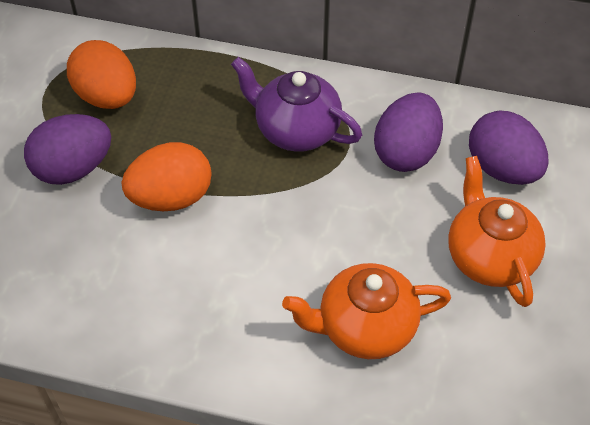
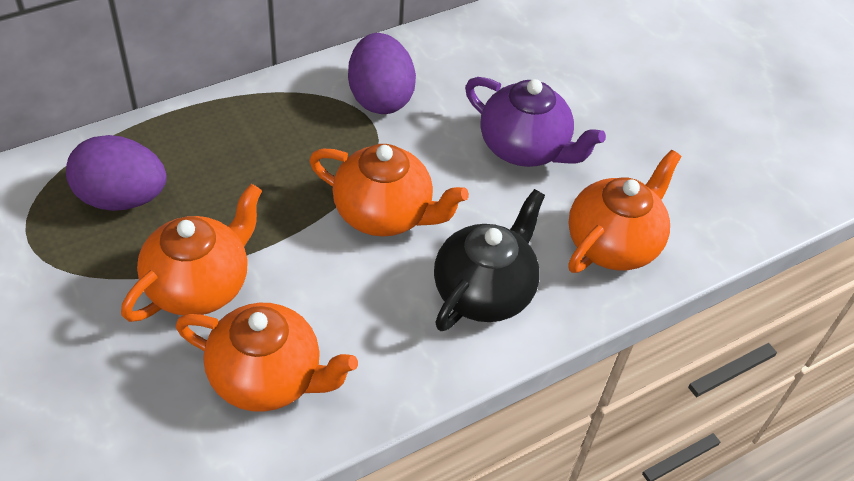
black teapot: 0 -> 1
orange egg: 2 -> 0
orange teapot: 2 -> 4
purple egg: 3 -> 2

